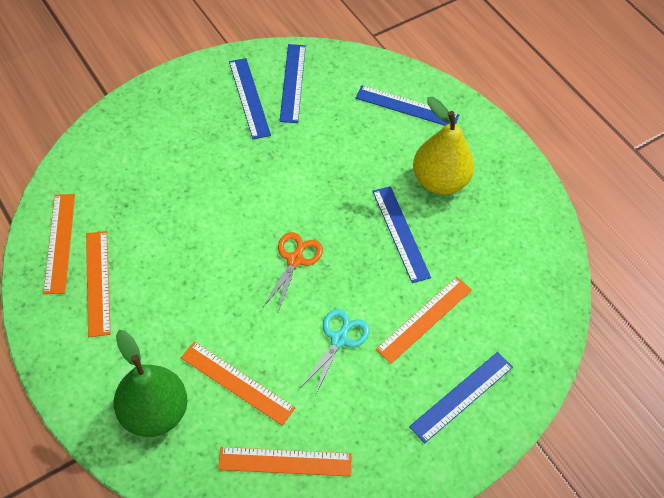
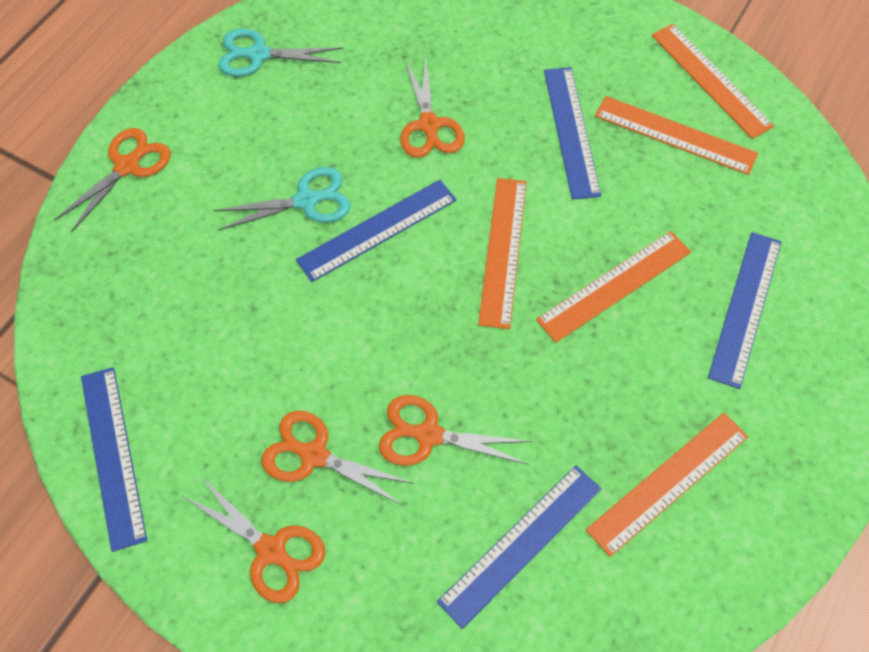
green pear: 1 -> 0
orange scissors: 1 -> 5
turquoise scissors: 1 -> 2
yellow pear: 1 -> 0

